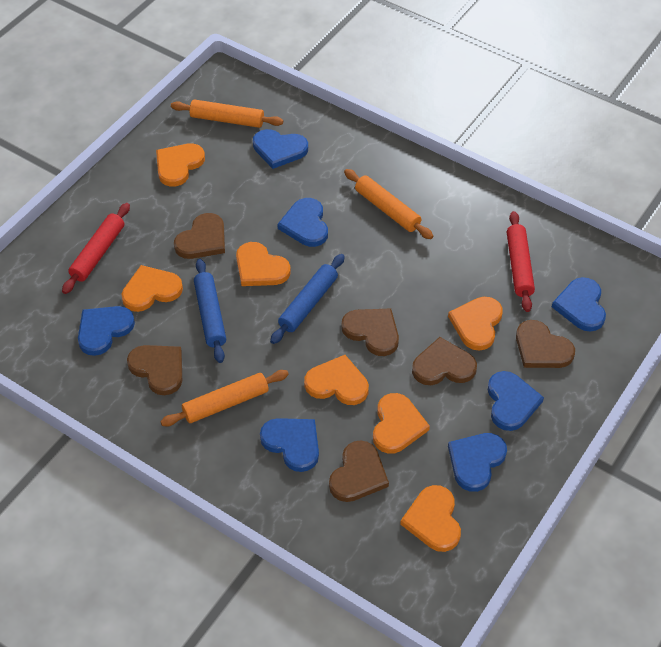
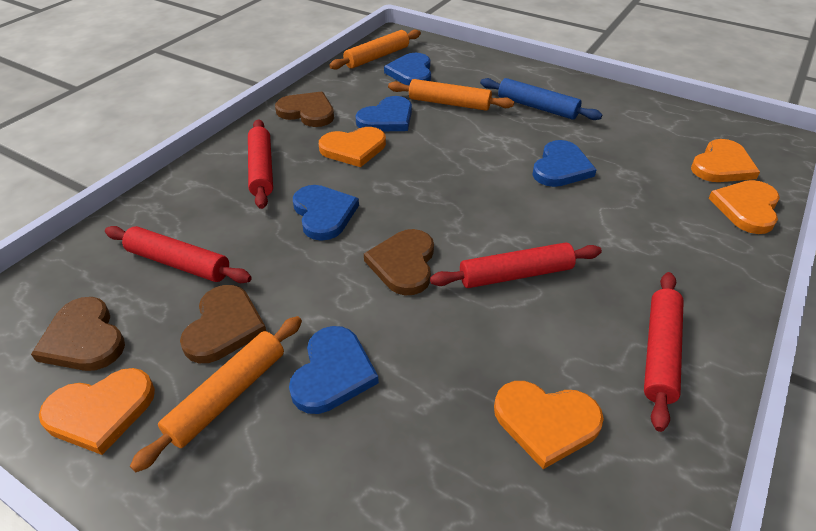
blue heart: 7 -> 5
blue rolling pin: 2 -> 1
brown heart: 6 -> 4
orange heart: 7 -> 5
red rolling pin: 2 -> 4

